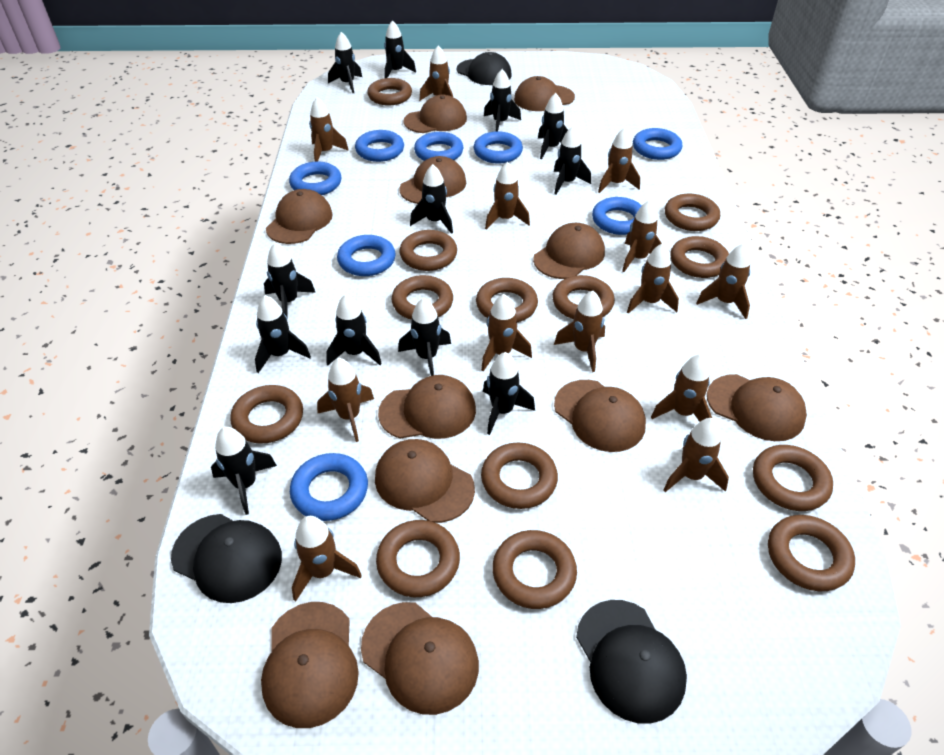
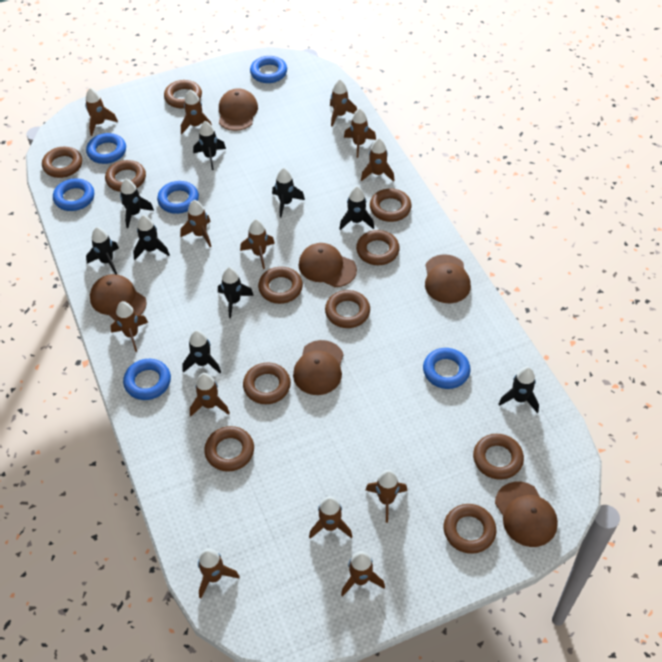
black cap: 3 -> 0
black rocket: 12 -> 9
blue ring: 8 -> 6
brown cap: 11 -> 6
brown ring: 13 -> 11

